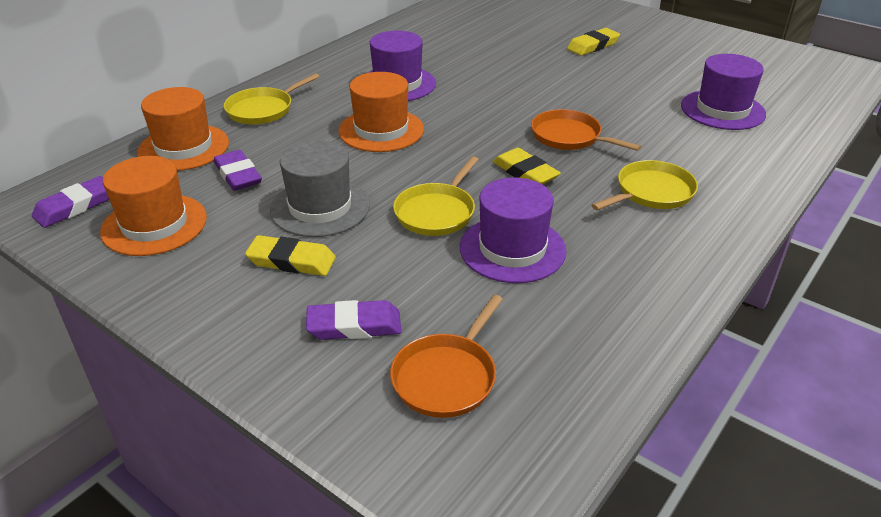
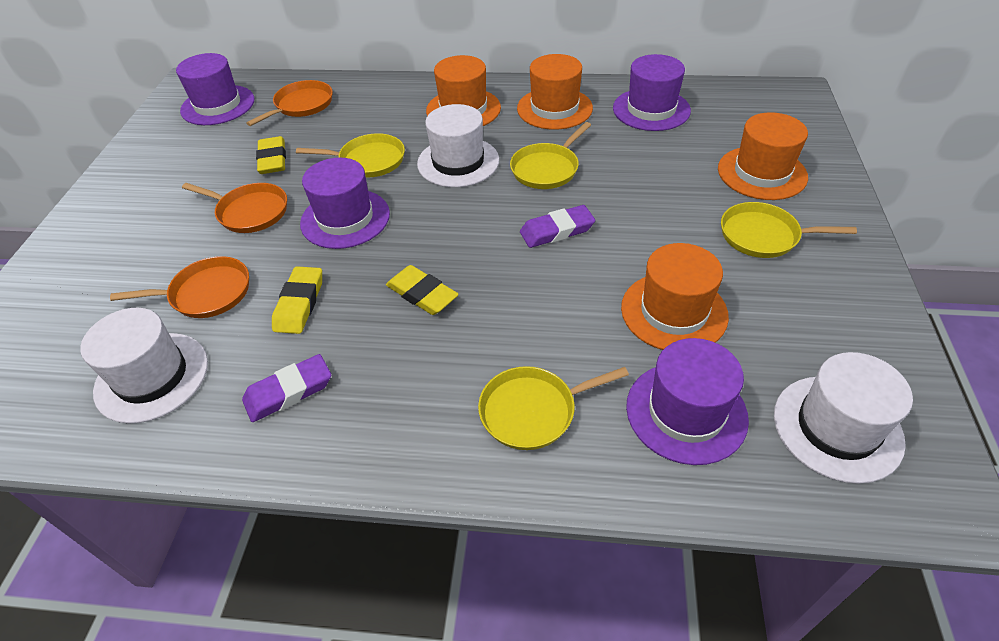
grey hat: 1 -> 0
orange hat: 3 -> 4
orange pan: 2 -> 3
purple eraser: 3 -> 2
purple hat: 3 -> 4
white hat: 0 -> 3
yellow pan: 3 -> 4

